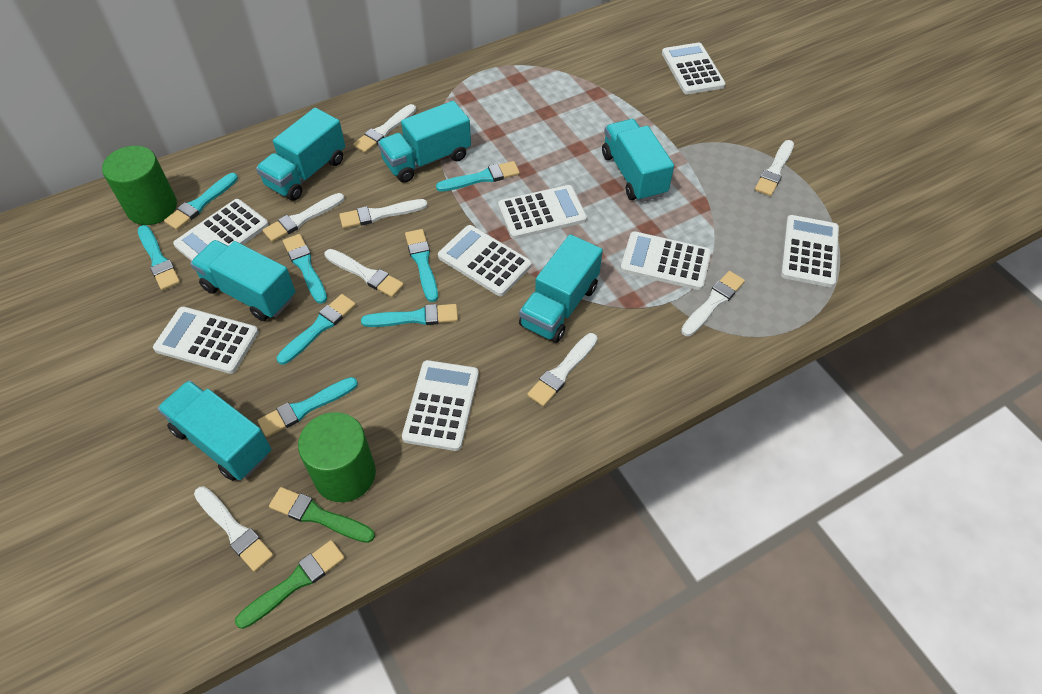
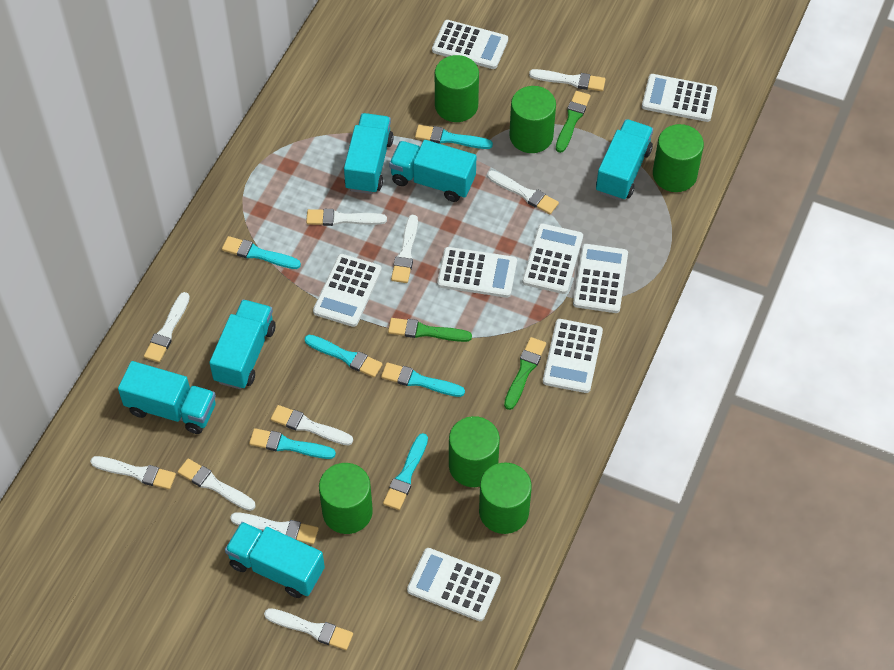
green brush: 2 -> 3
green cylinder: 2 -> 6
turquoise brush: 8 -> 6
white brush: 8 -> 10

